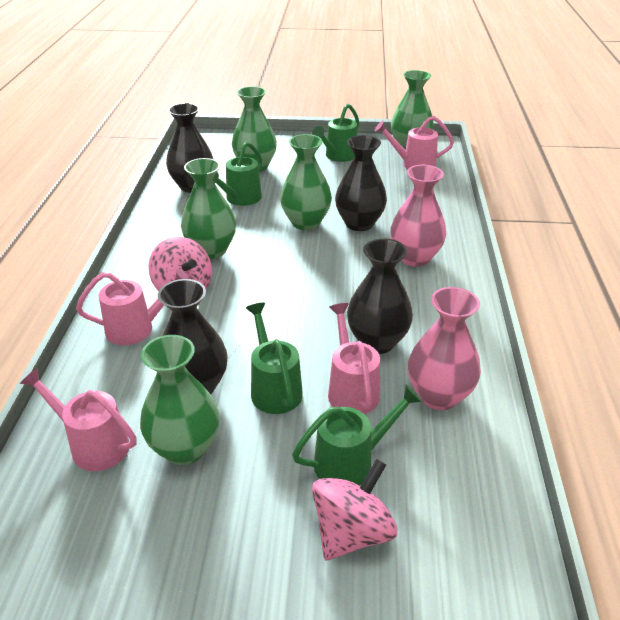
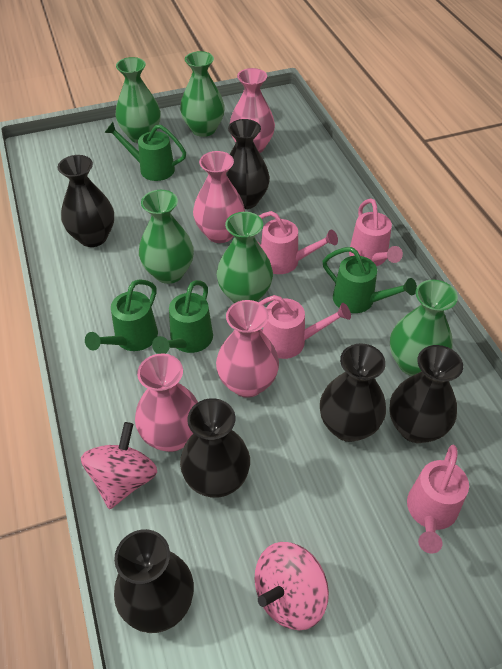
black vase: 4 -> 6
pink vase: 2 -> 4

